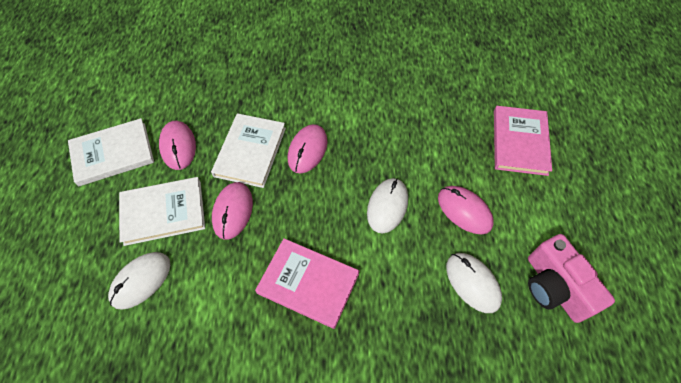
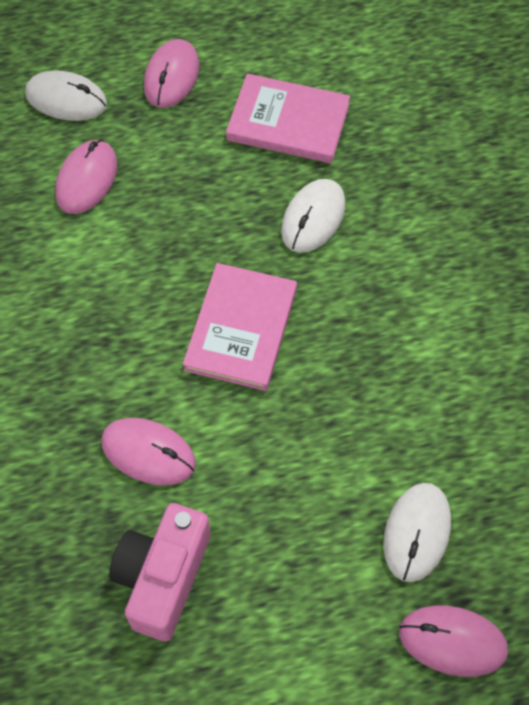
white book: 3 -> 0

